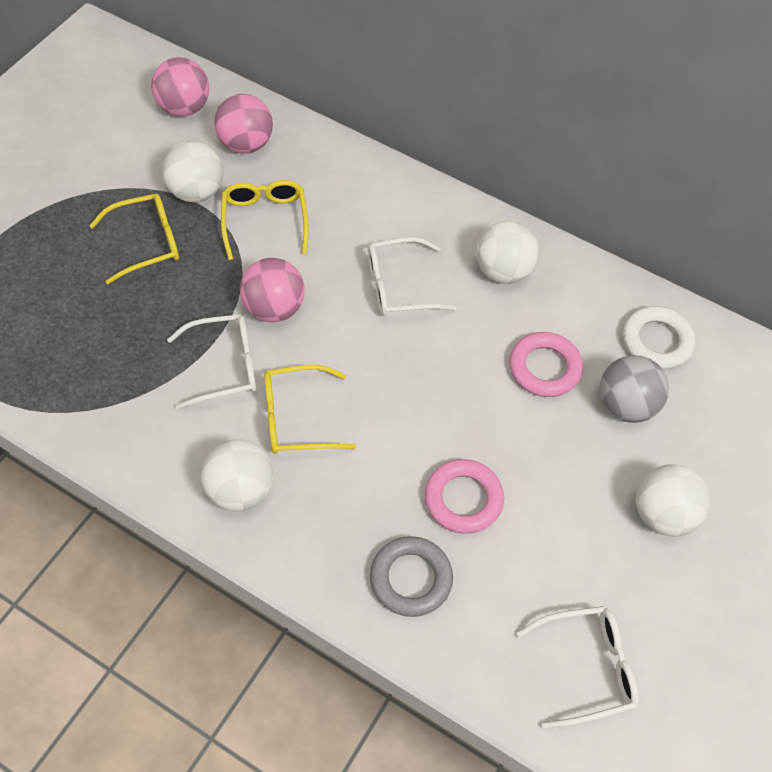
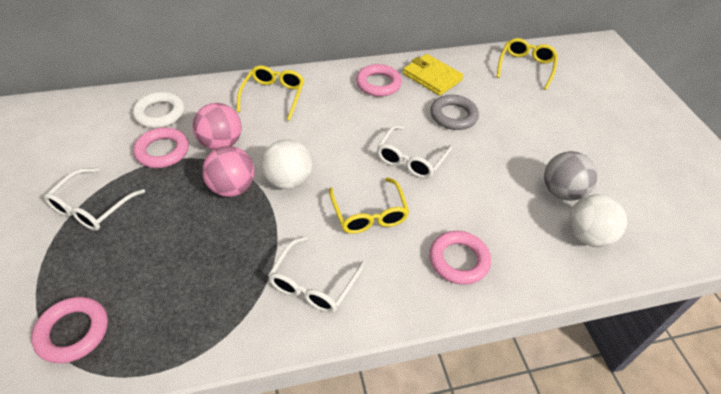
pink ball: 3 -> 2
pink ring: 2 -> 4
white ball: 4 -> 2
yellow wallet: 0 -> 1

